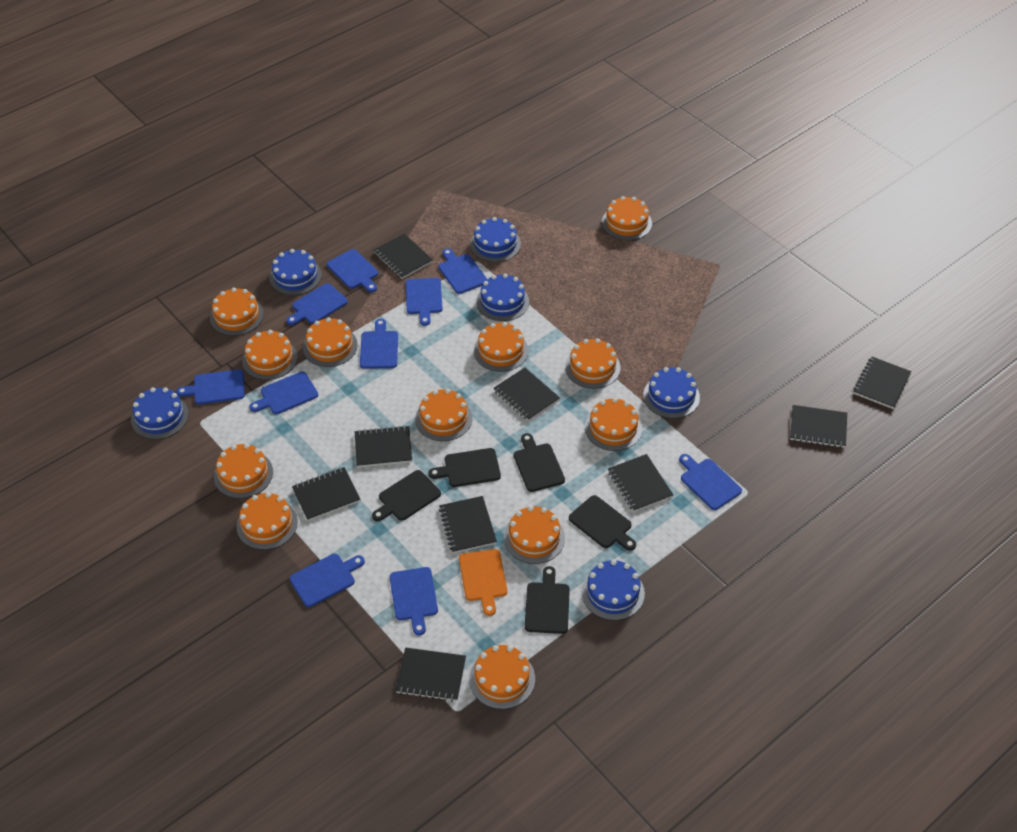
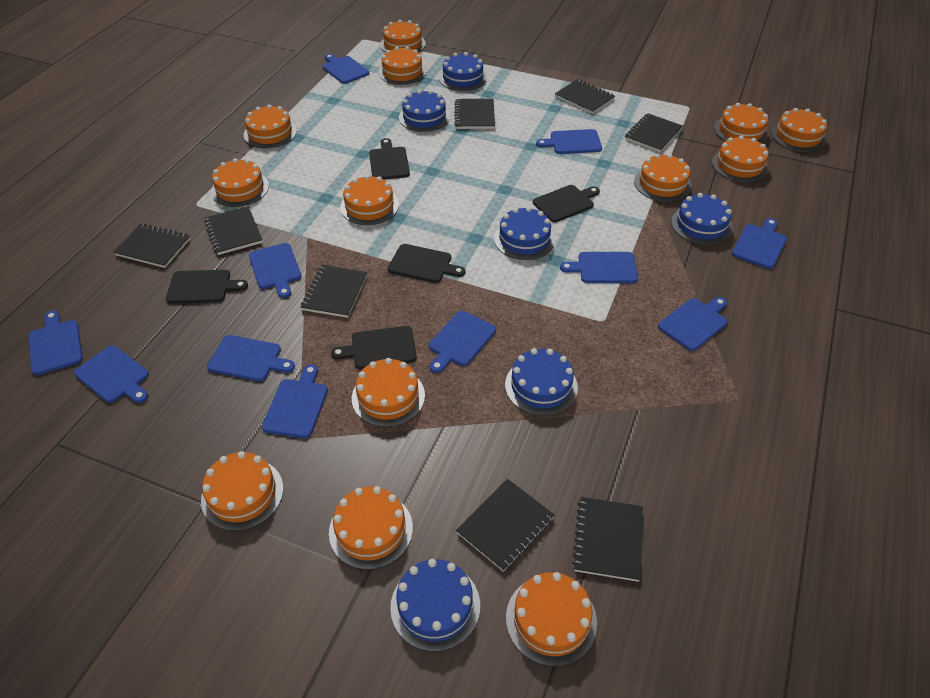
black notebook: 9 -> 8
blue cutting board: 10 -> 11
orange cake: 12 -> 13
orange cutting board: 1 -> 0

